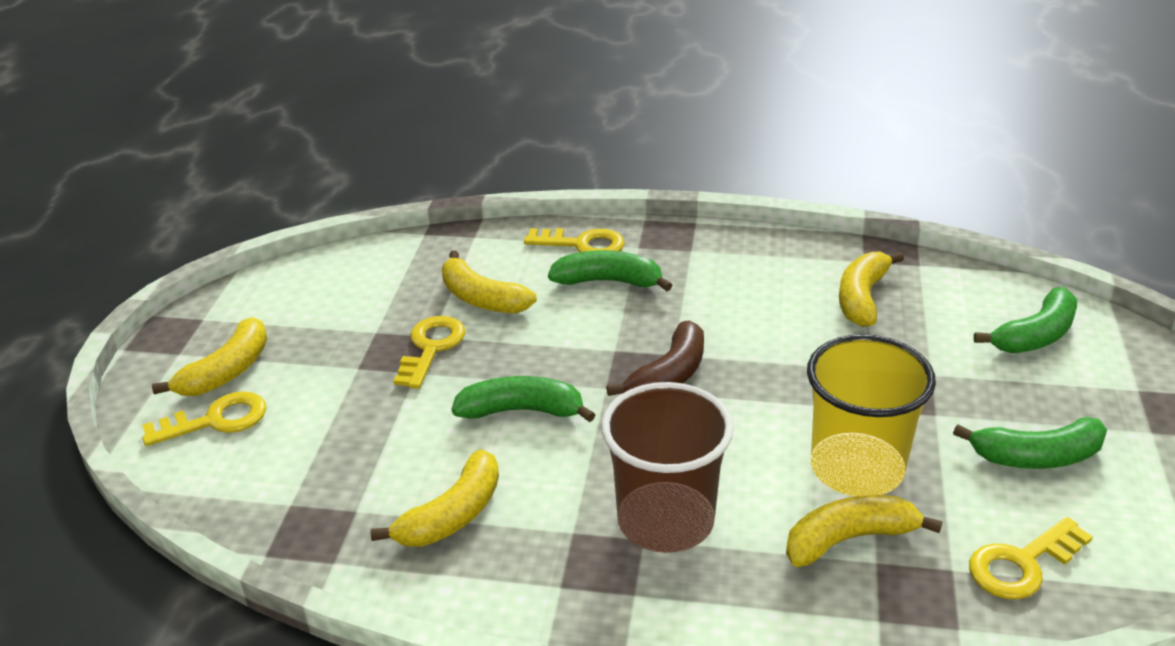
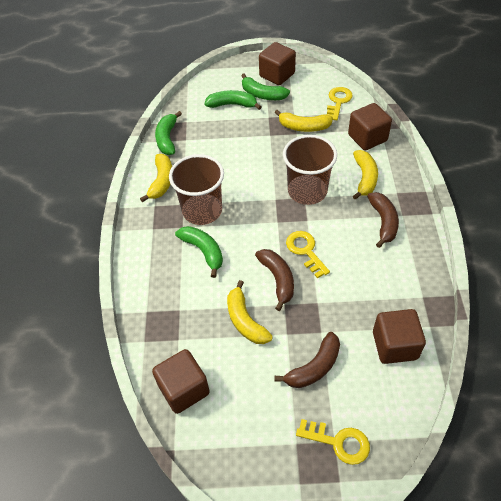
brown banana: 1 -> 3
brown cube: 0 -> 4
brown cup: 1 -> 2
yellow banana: 5 -> 4
yellow cup: 1 -> 0
yellow key: 4 -> 3

